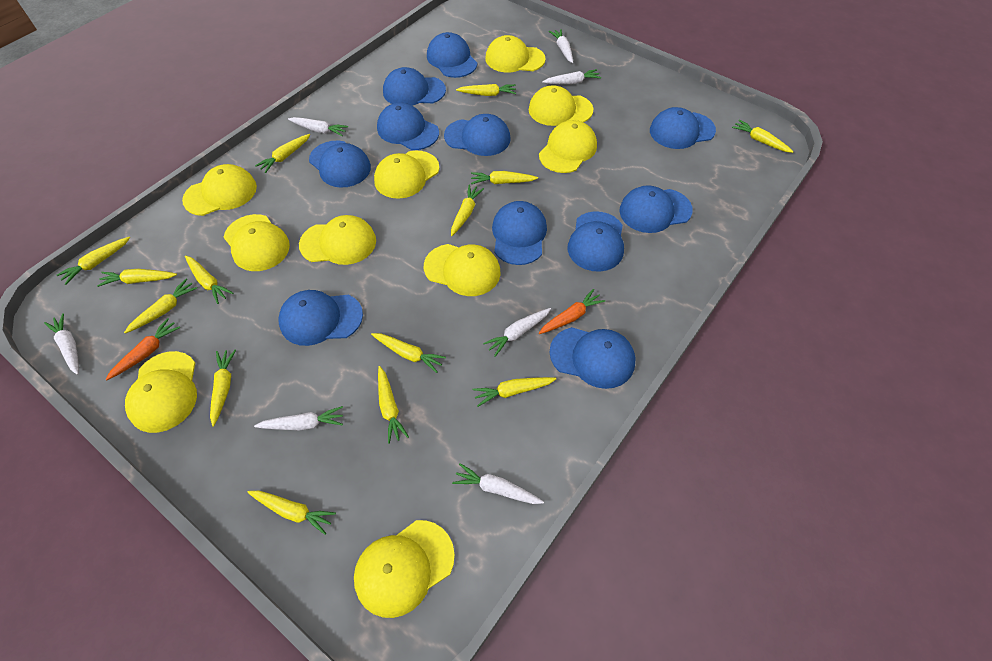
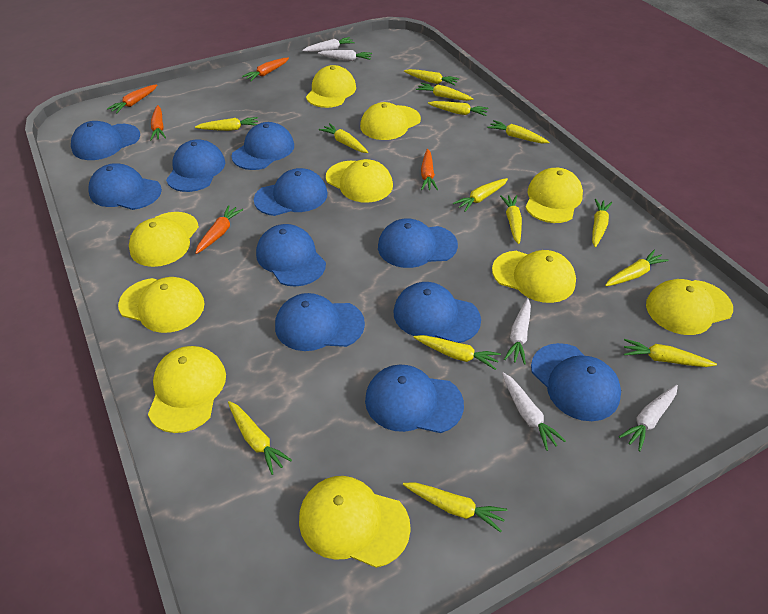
orange carrot: 2 -> 5
white carrot: 7 -> 5

